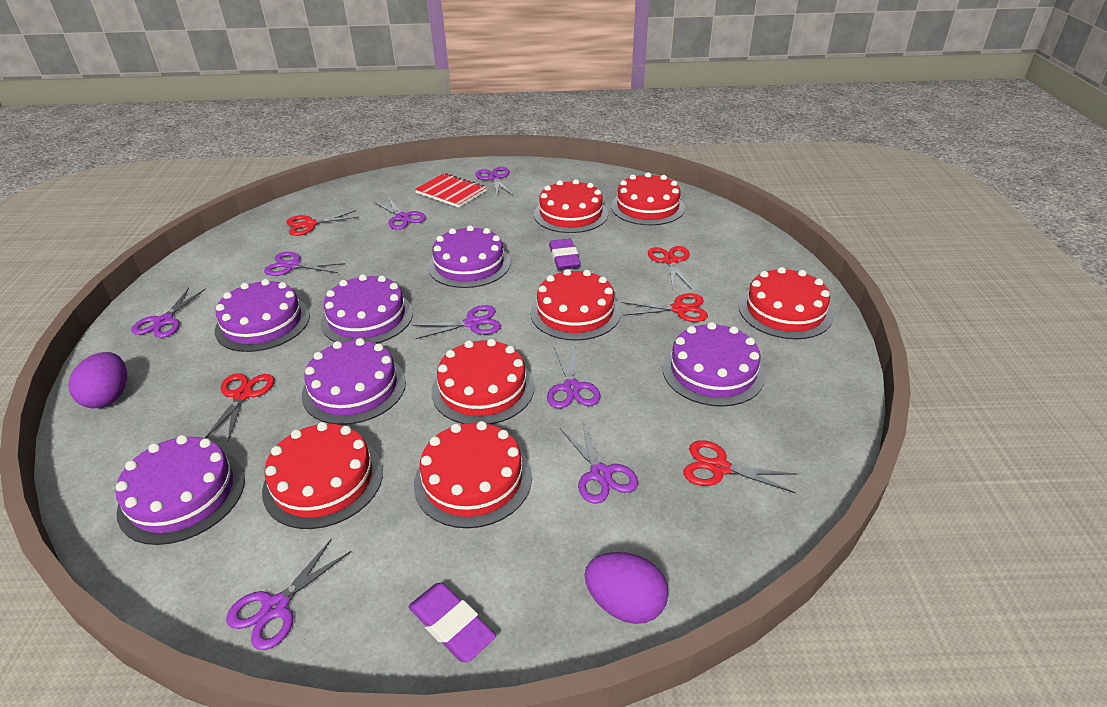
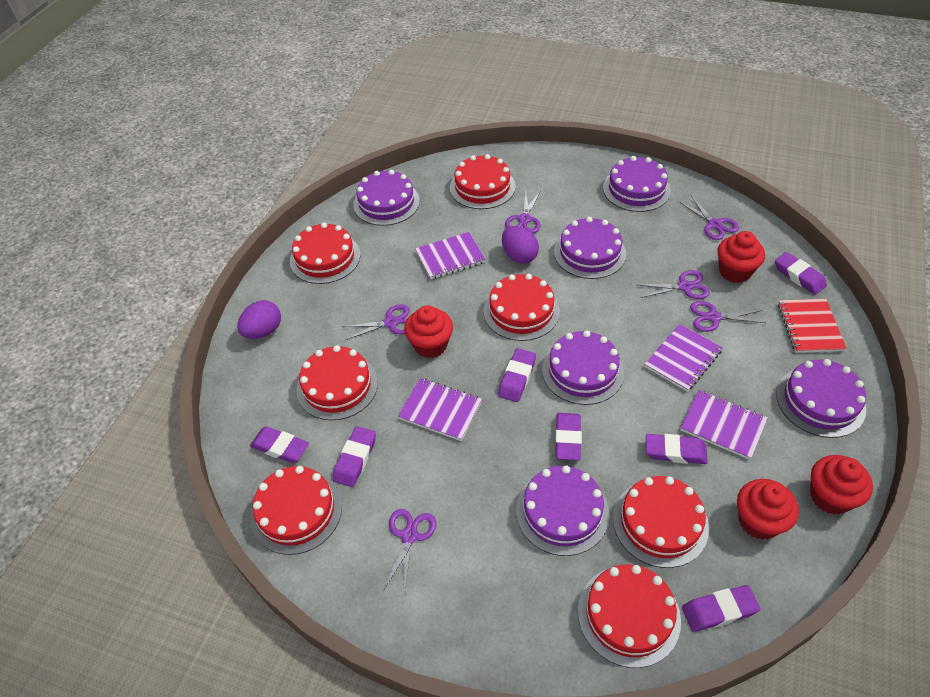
purple eraser: 2 -> 7
purple notebook: 0 -> 4
purple scissors: 8 -> 6
red cupcake: 0 -> 4
red scissors: 5 -> 0

